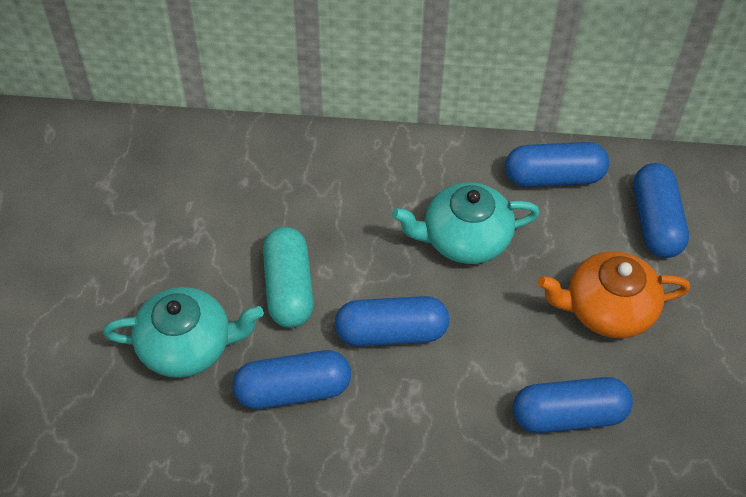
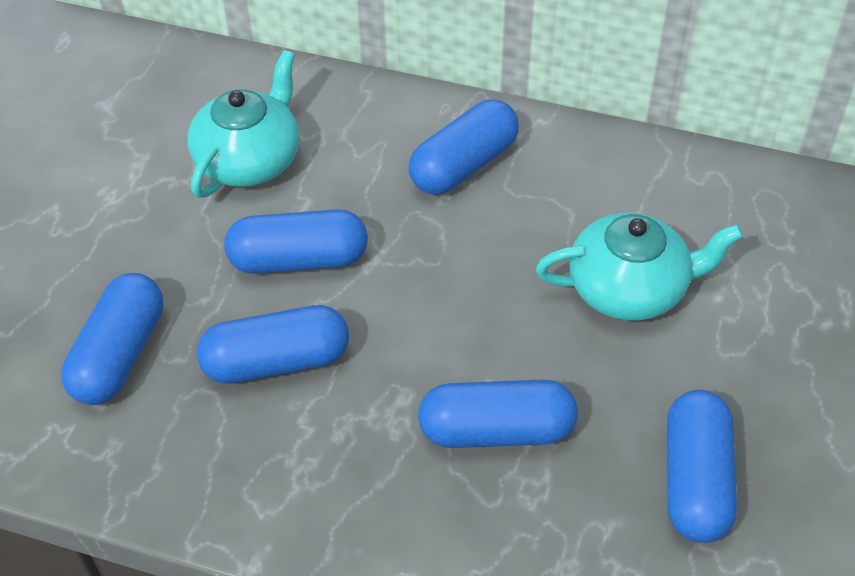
blue capsule: 5 -> 6
orange teapot: 1 -> 0
turquoise capsule: 1 -> 0

